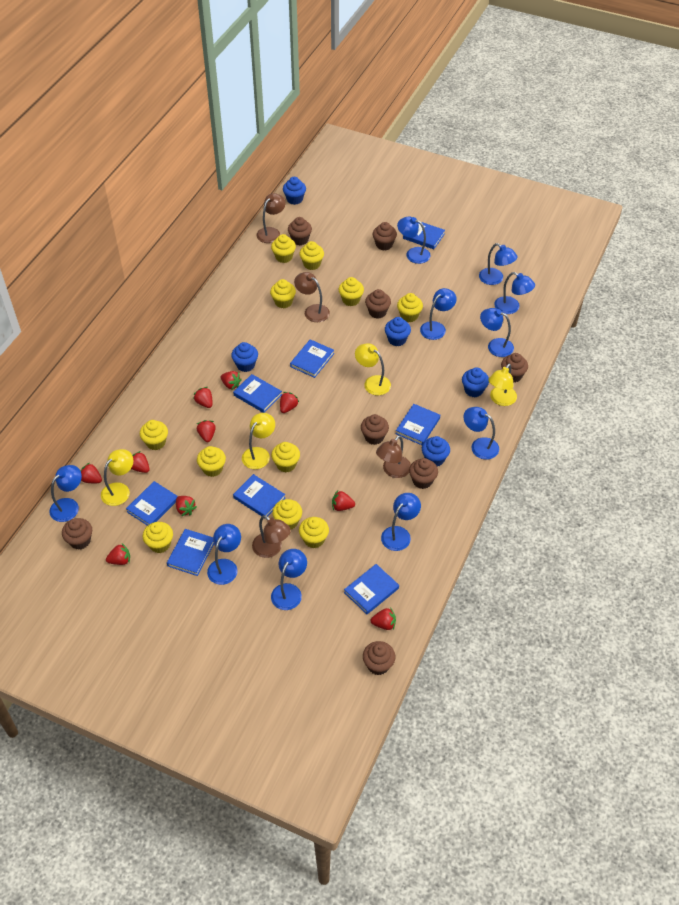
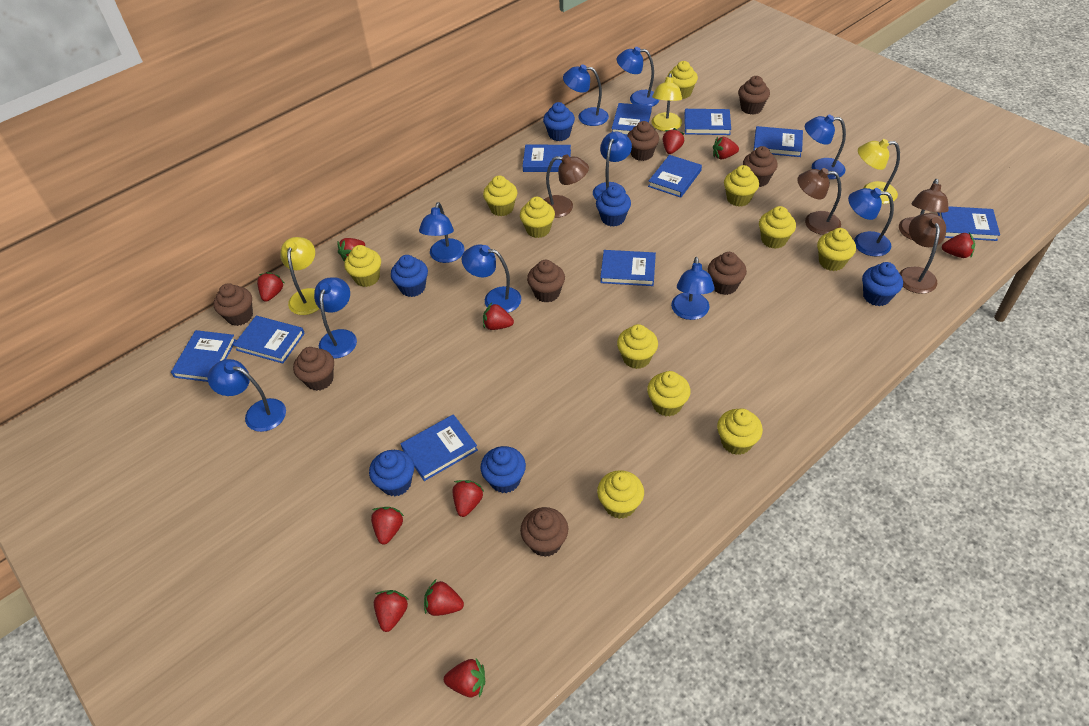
blue book: 8 -> 10
blue cupcake: 5 -> 6
red strawberry: 10 -> 11
yellow lamp: 4 -> 3

